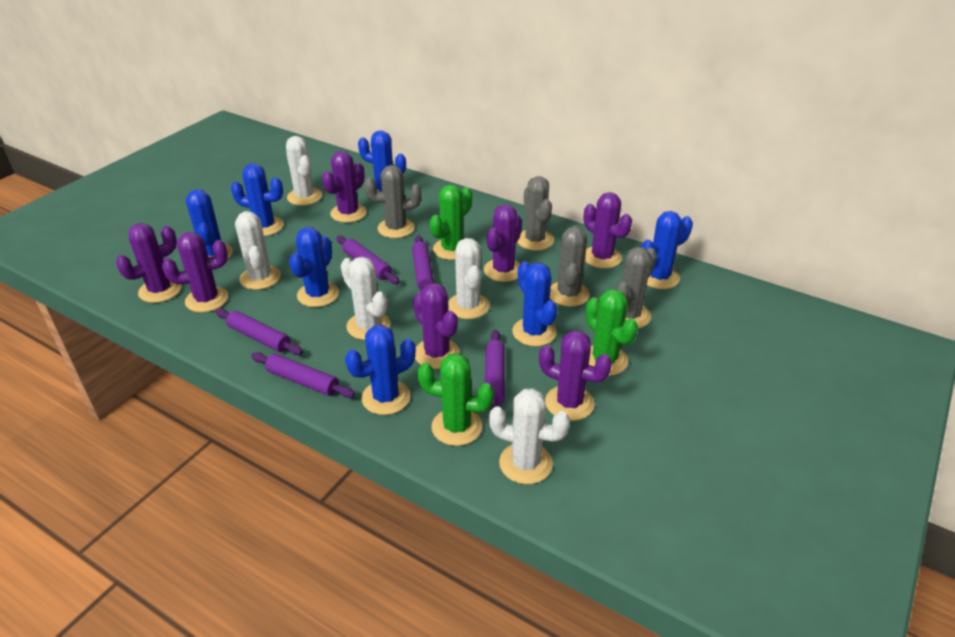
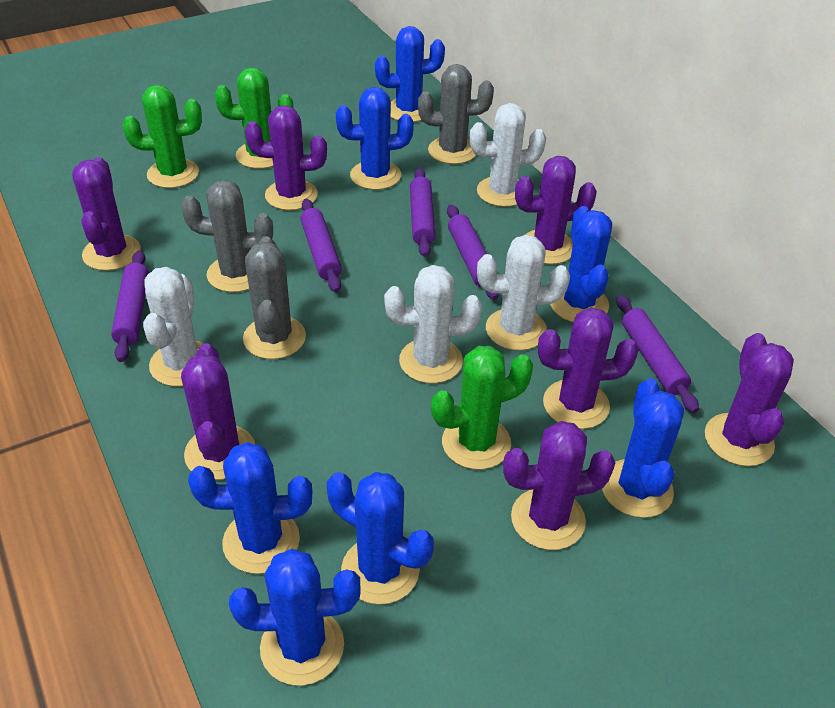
grey cactus: 4 -> 3
white cactus: 5 -> 4

